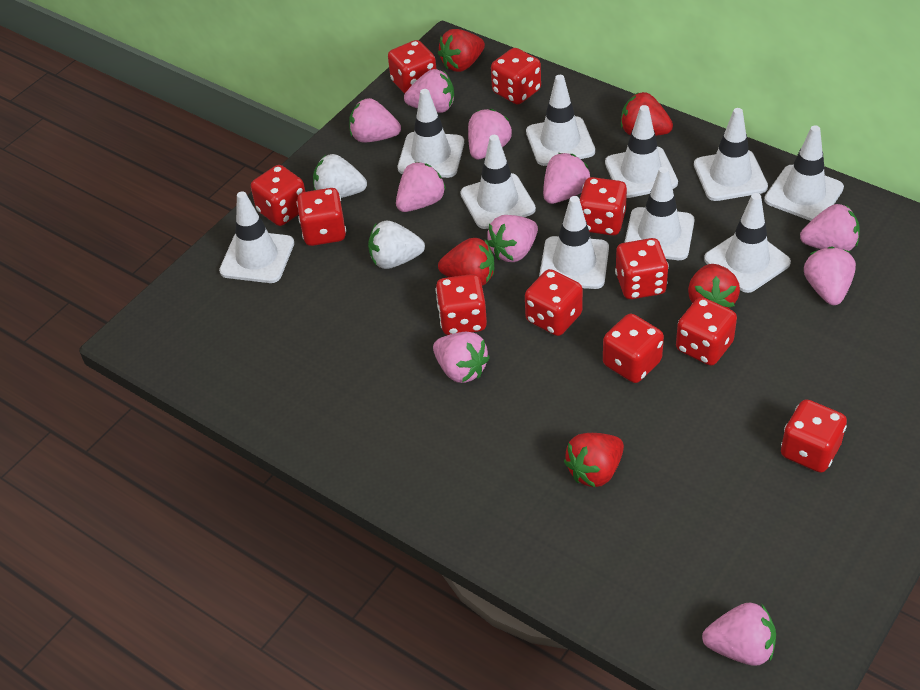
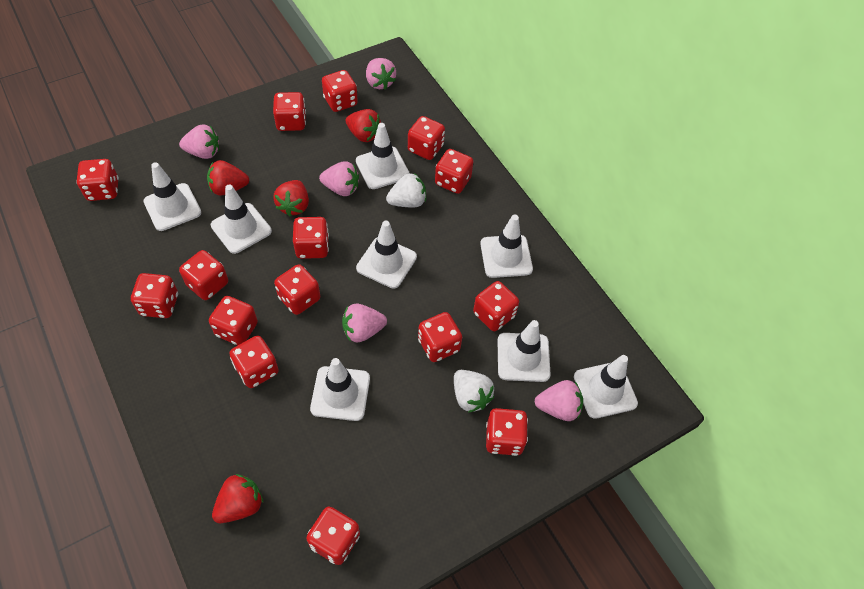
pink strawberry: 10 -> 5
red dice: 11 -> 15
red strawberry: 5 -> 4
white traffic cone: 10 -> 8

